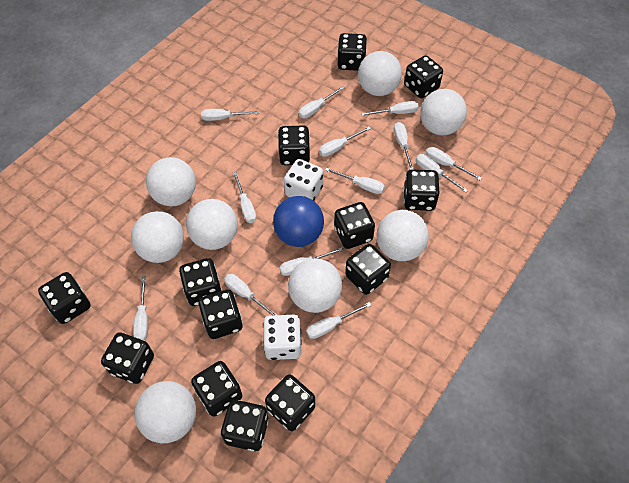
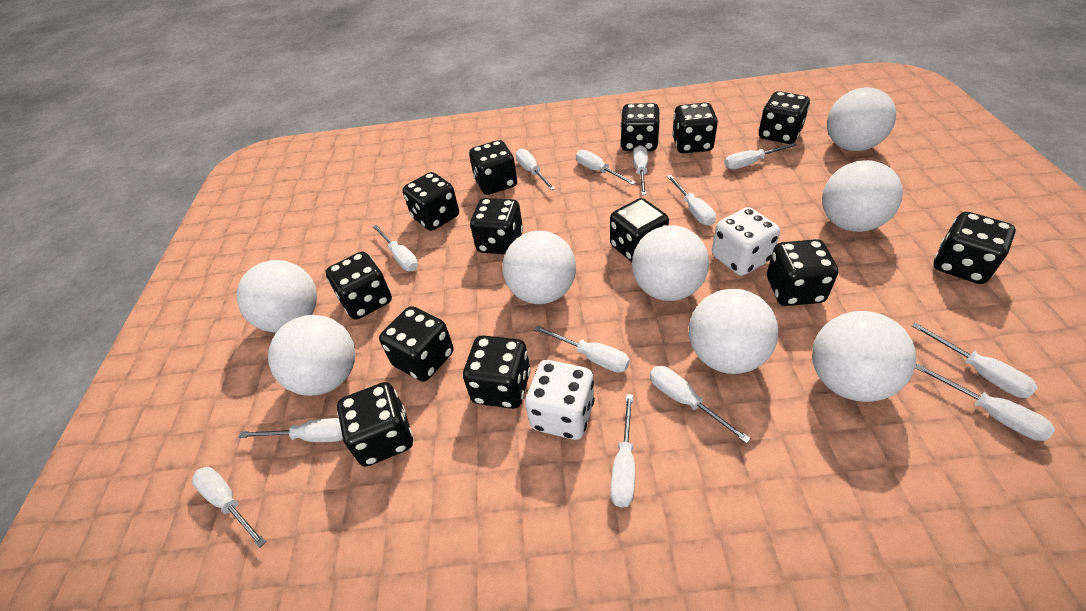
blue ball: 1 -> 0

